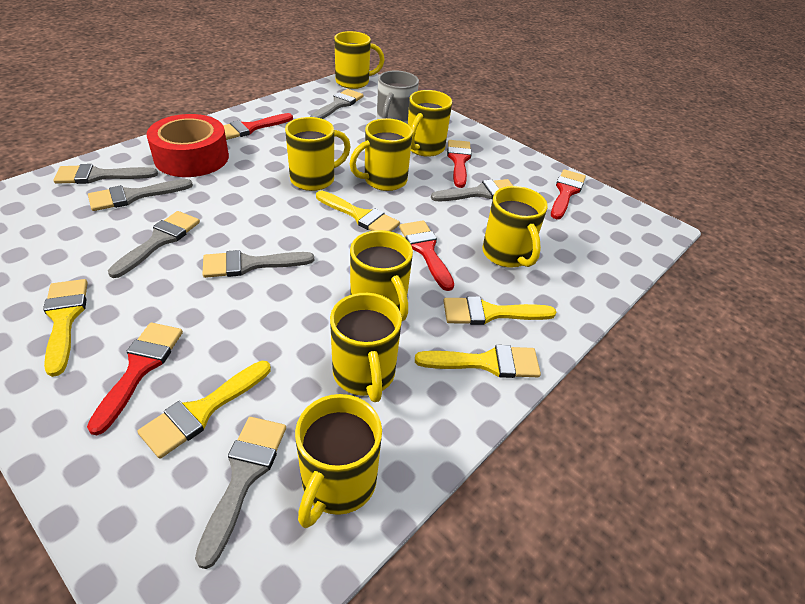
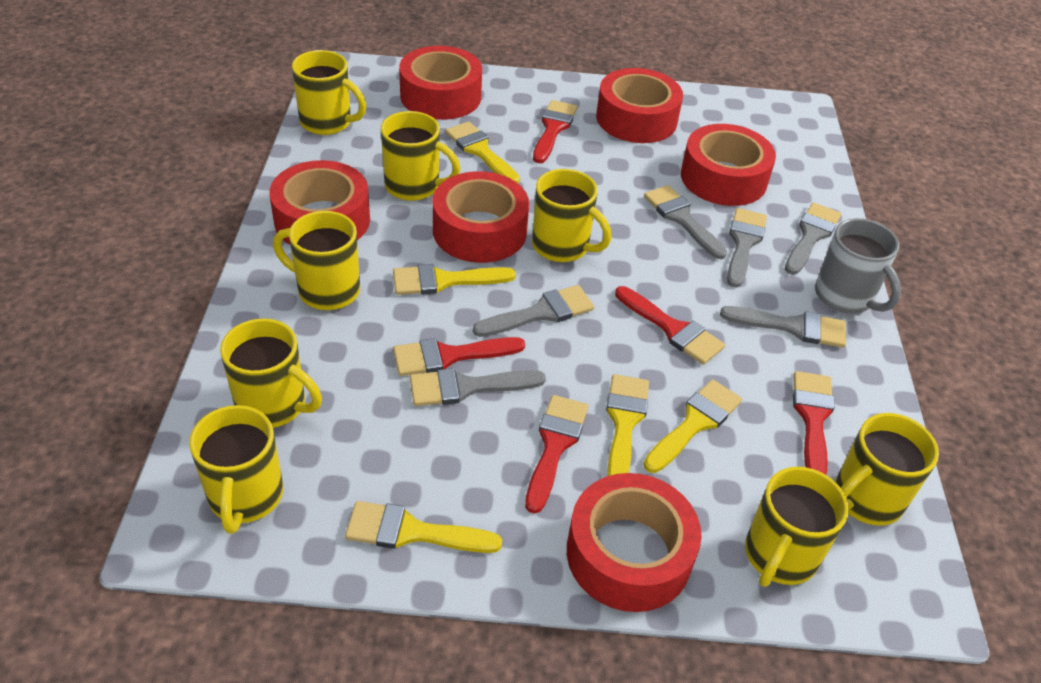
grey brush: 7 -> 6
red tape: 1 -> 6

